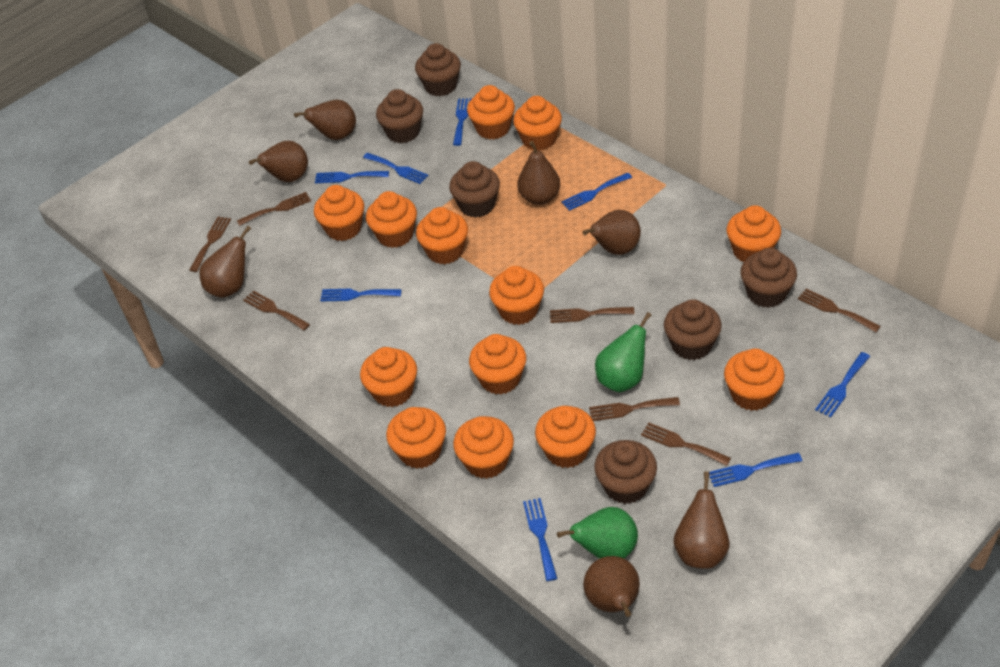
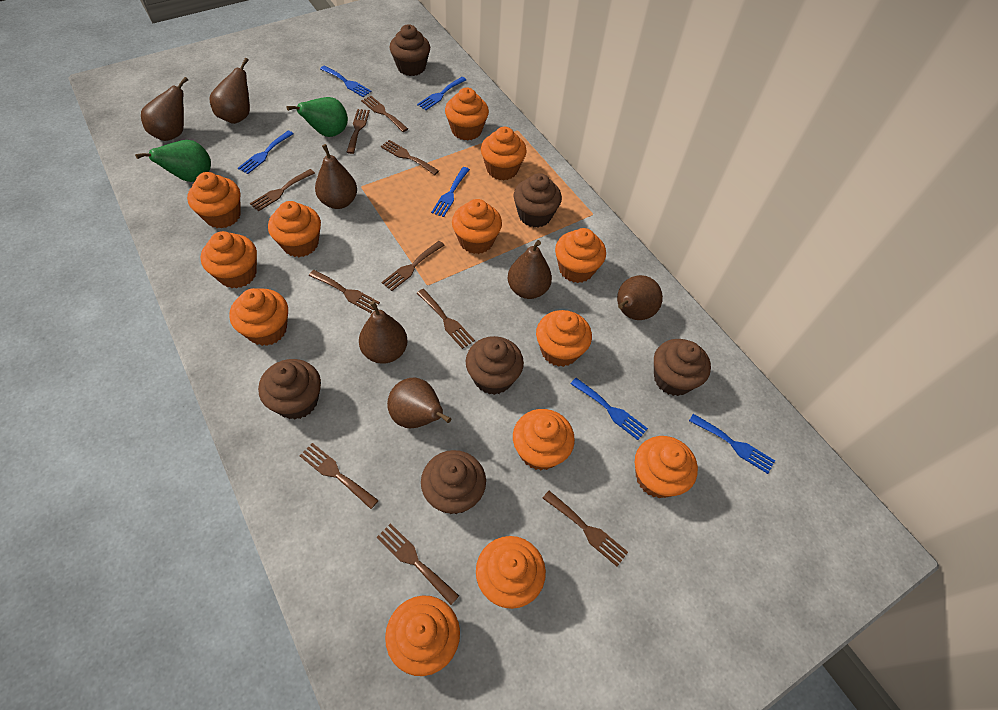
blue fork: 8 -> 6
brown fork: 7 -> 10

